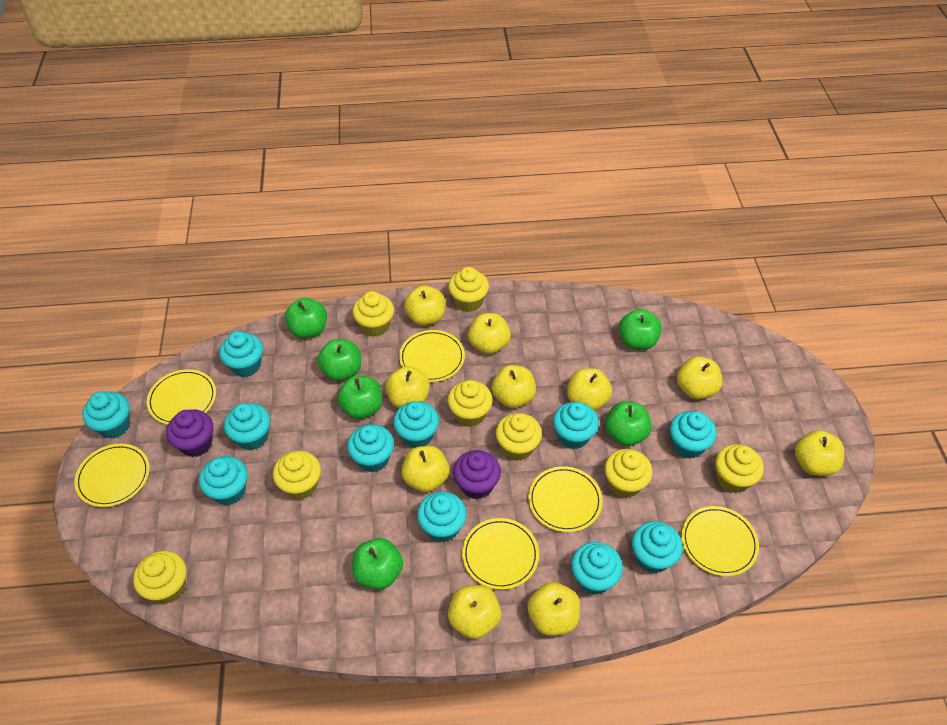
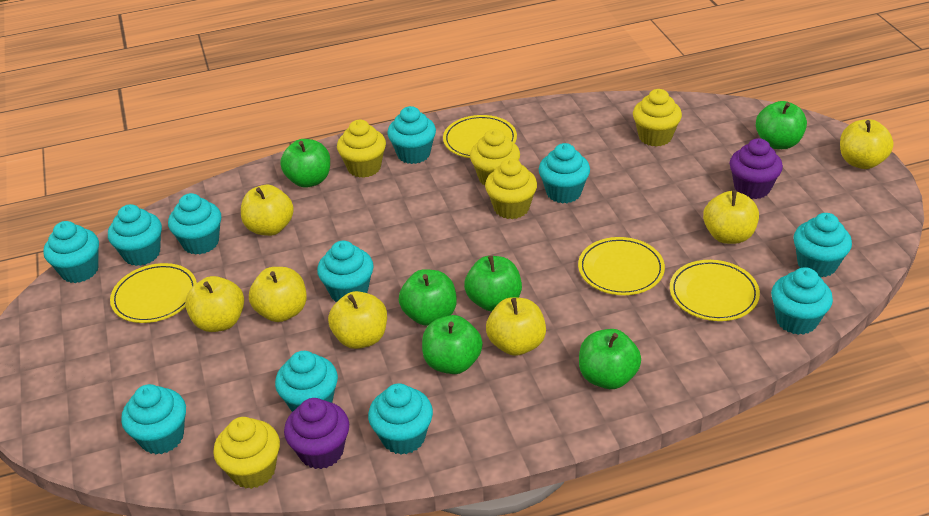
yellow apple: 10 -> 7
yellow cupcake: 8 -> 5
yellow plate: 6 -> 4

